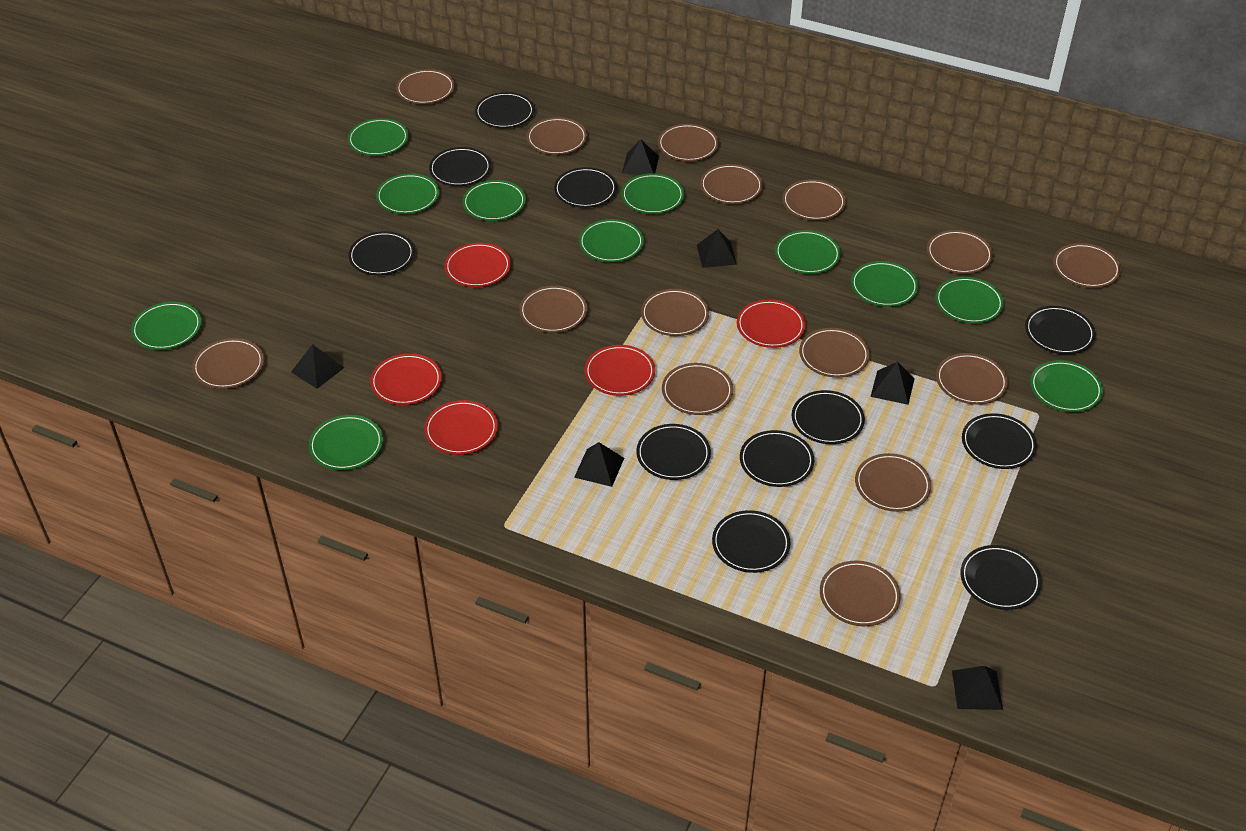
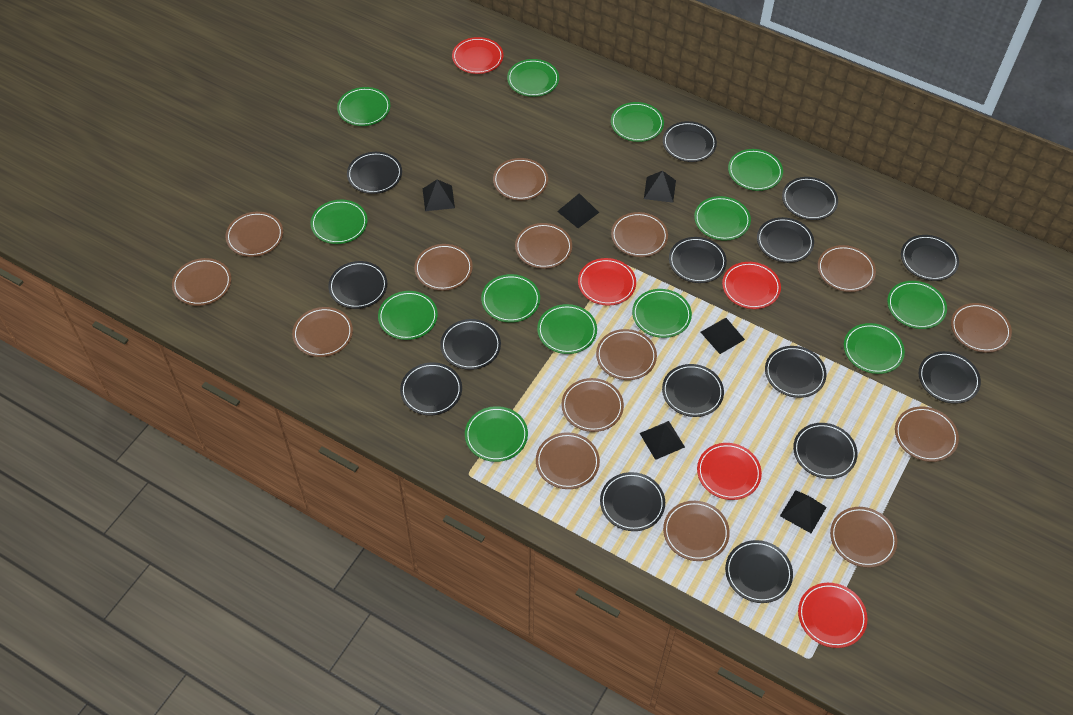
black plate: 11 -> 15
green plate: 11 -> 13

